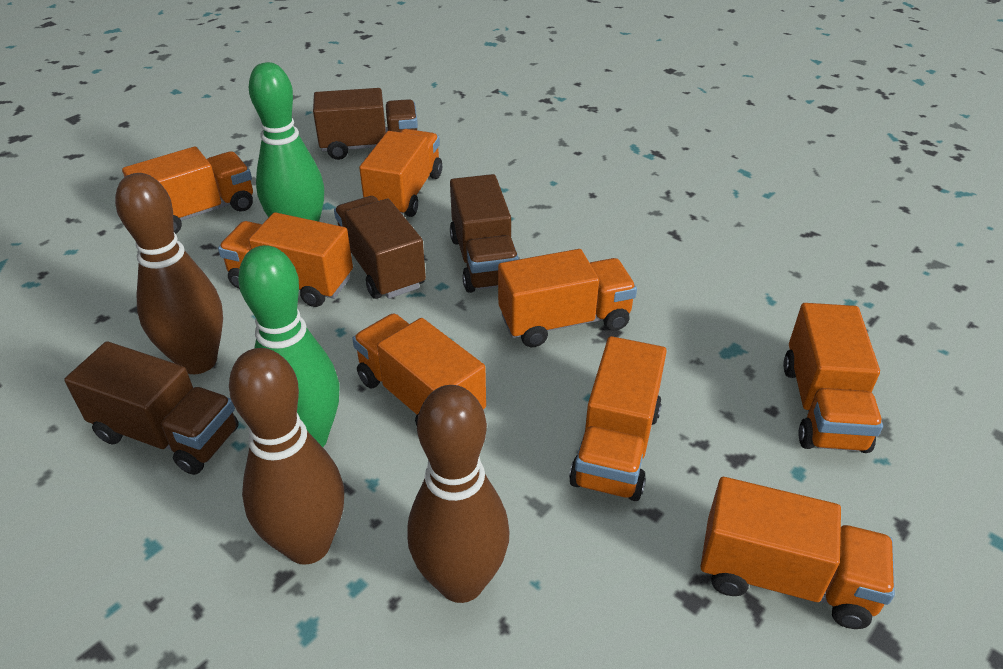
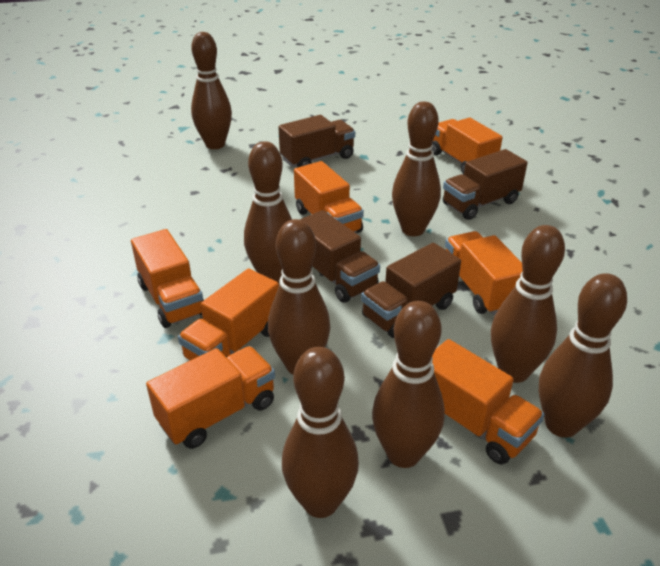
brown bowling pin: 3 -> 8
green bowling pin: 2 -> 0
orange truck: 8 -> 7

